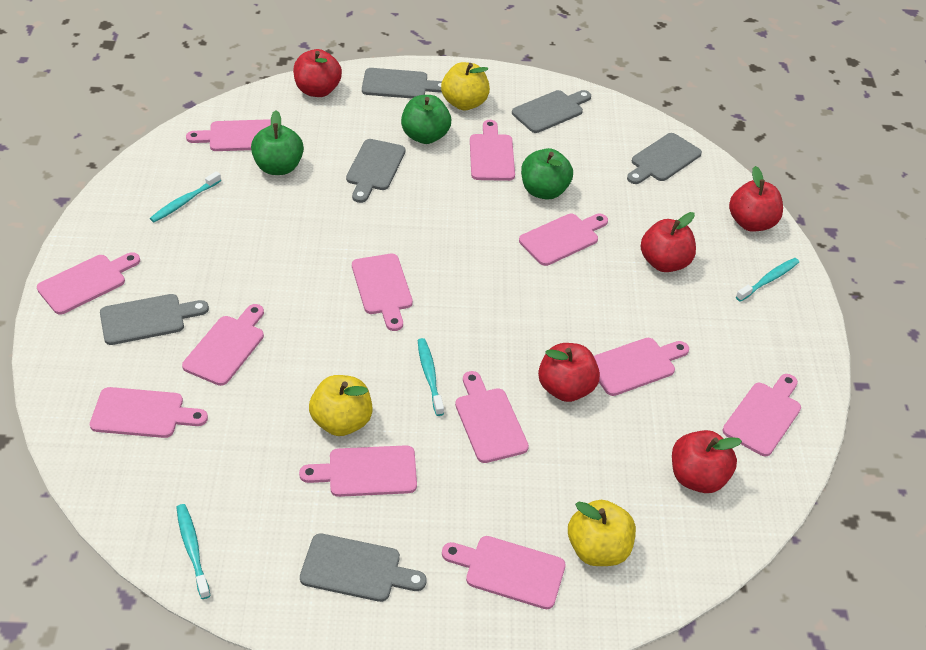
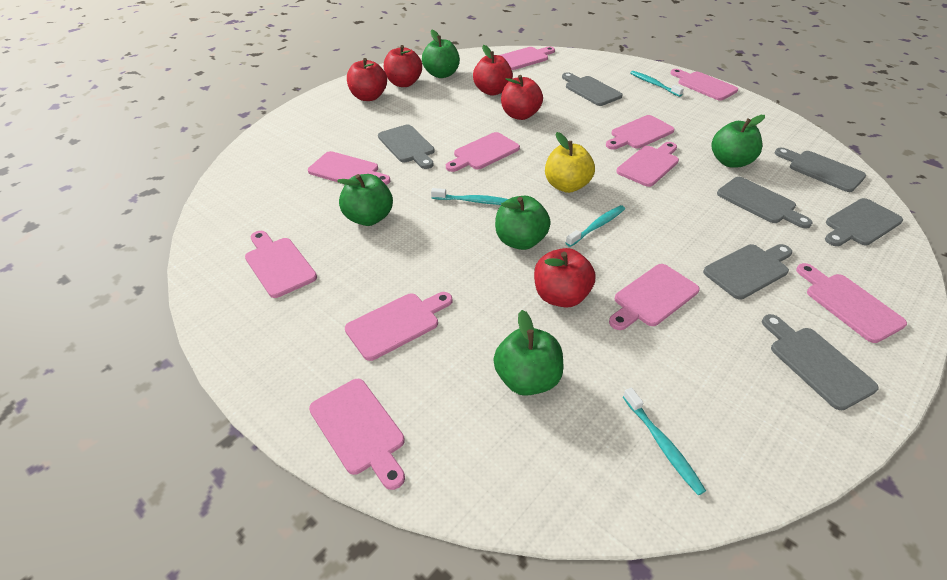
green apple: 3 -> 5
grey cutting board: 6 -> 7
pink cutting board: 12 -> 11
yellow apple: 3 -> 1

